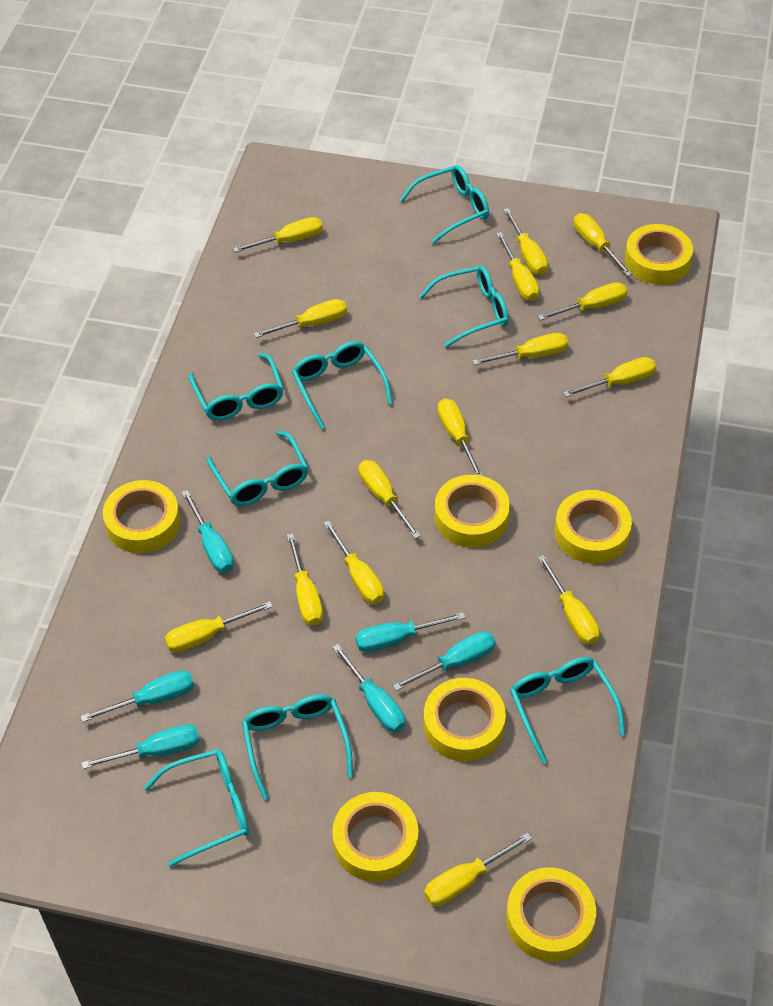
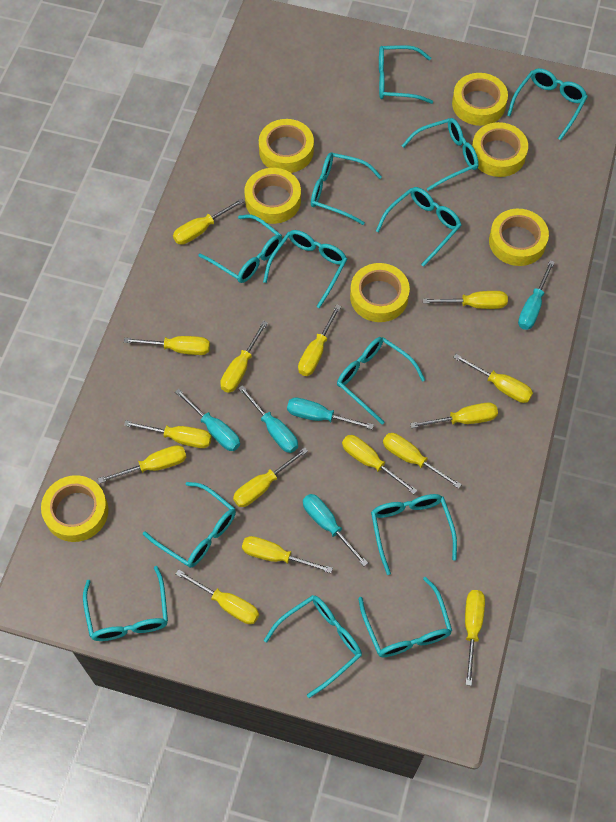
turquoise glasses: 8 -> 13
turquoise screwdriver: 6 -> 5

